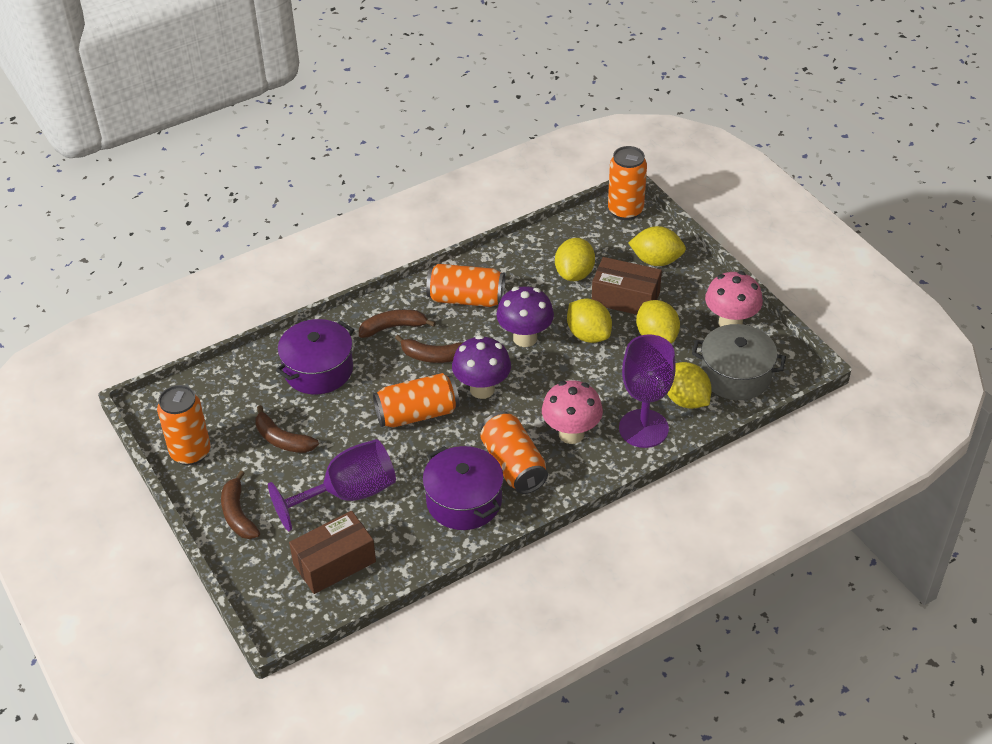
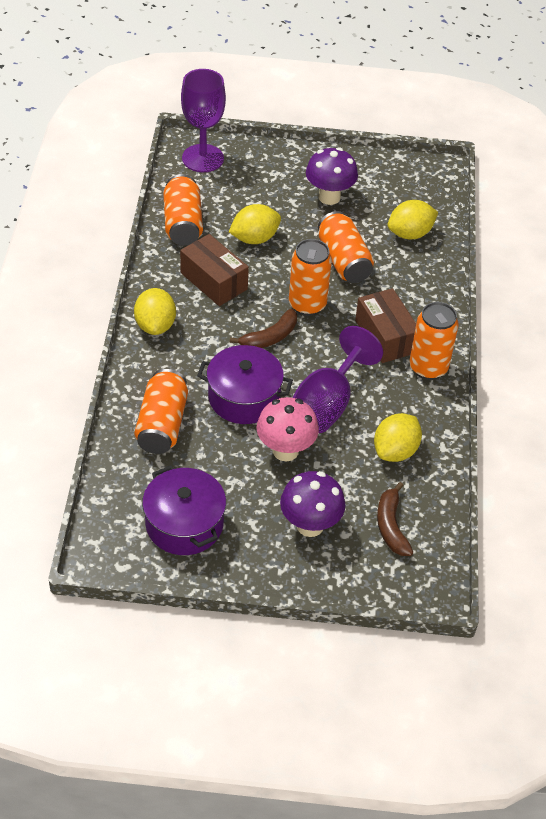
brown banana: 4 -> 2
grey pot: 1 -> 0
pink mushroom: 2 -> 1
yellow lemon: 5 -> 4

